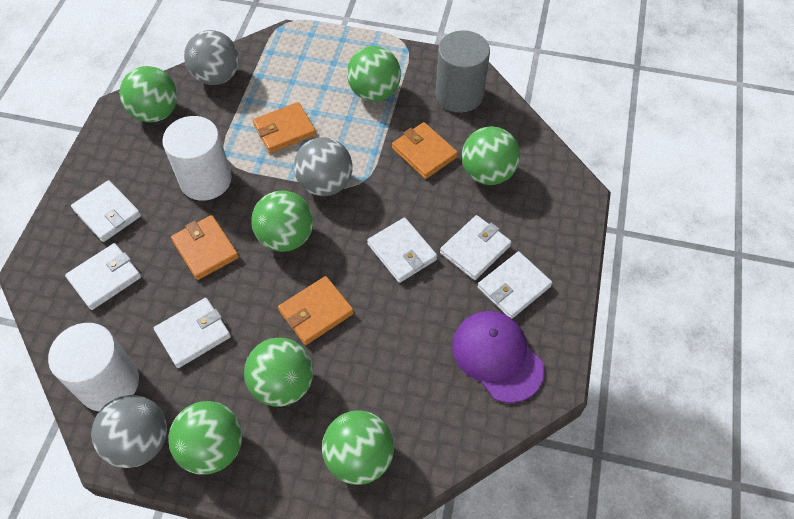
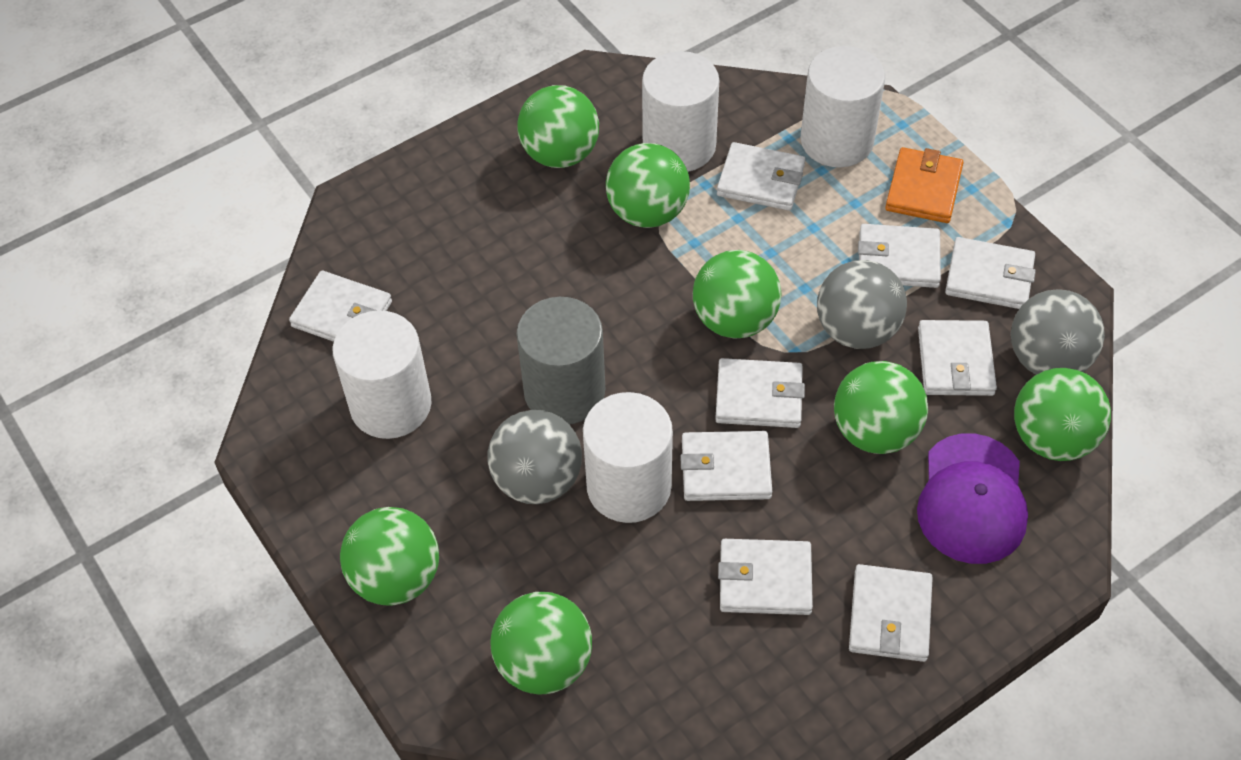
orange wallet: 4 -> 1
white cylinder: 2 -> 4
white wallet: 6 -> 9

